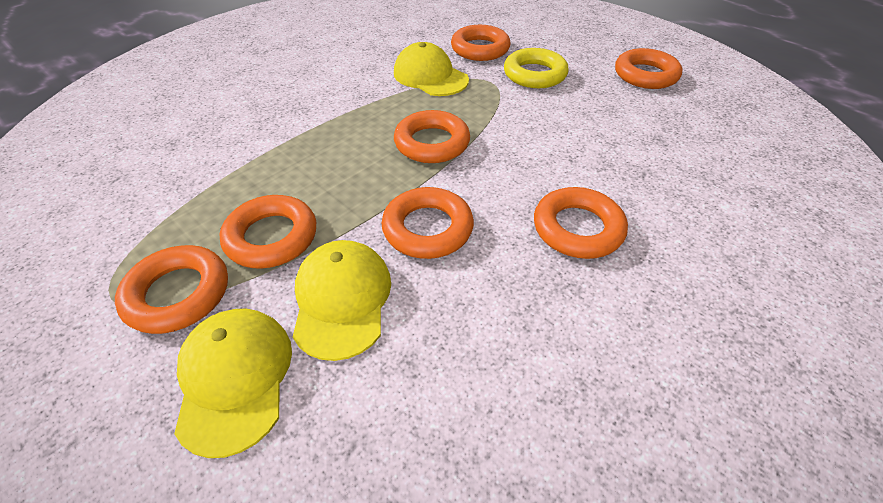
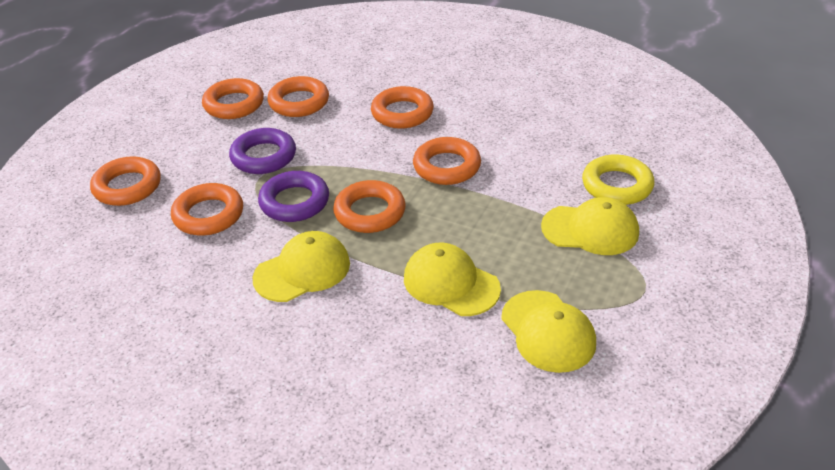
purple ring: 0 -> 2
yellow cap: 3 -> 4

